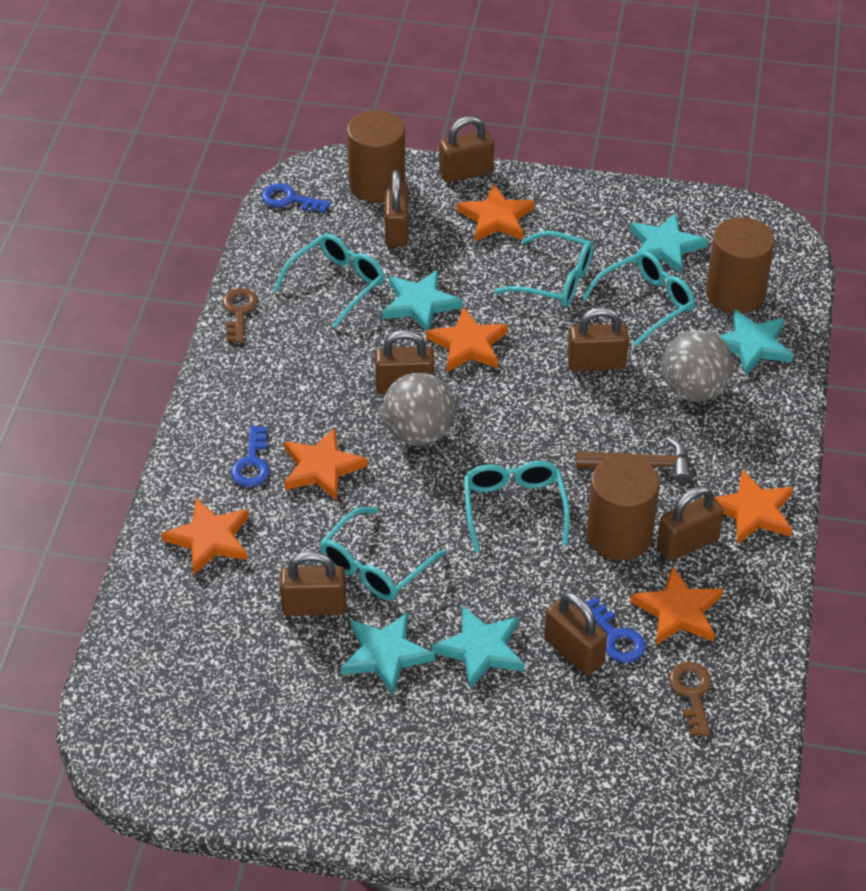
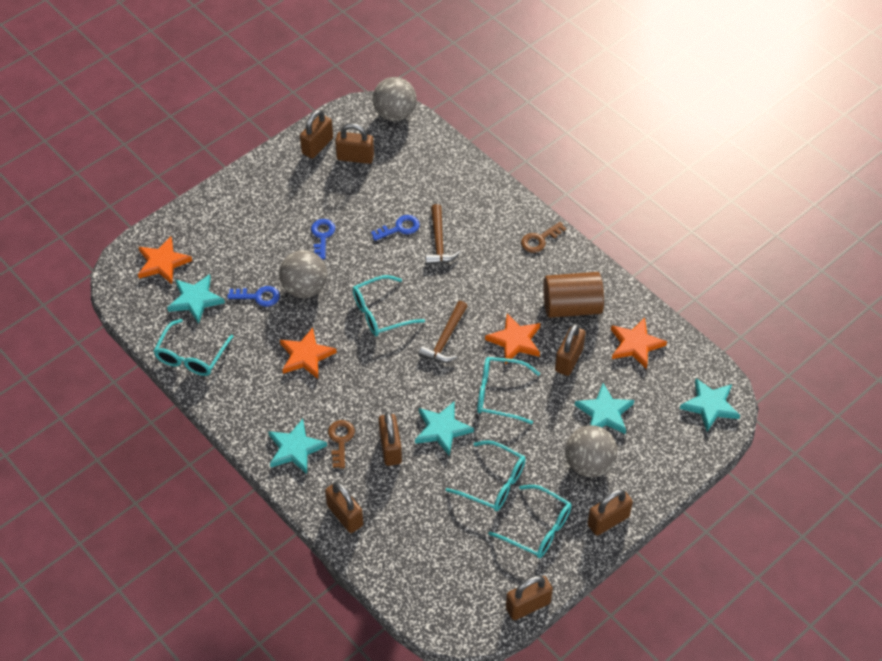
brown cylinder: 3 -> 1
brown hammer: 1 -> 2
grey ball: 2 -> 3
orange star: 6 -> 4

